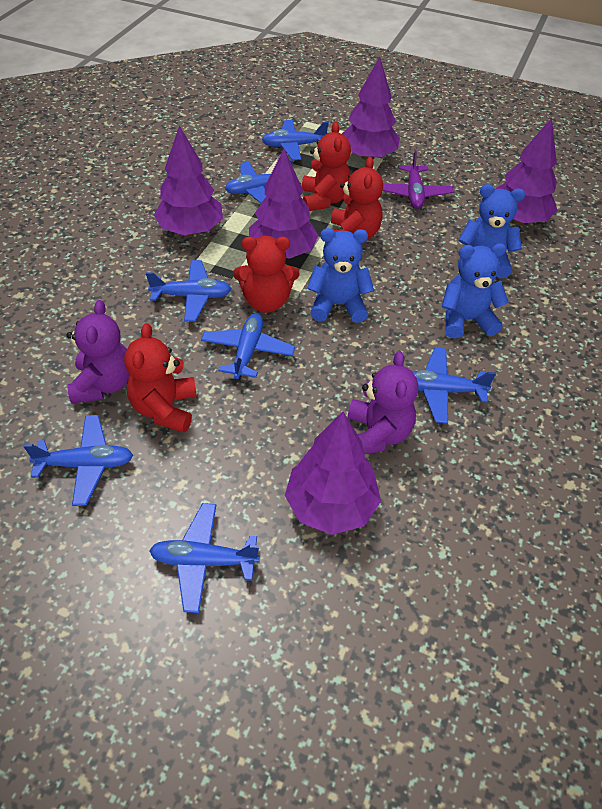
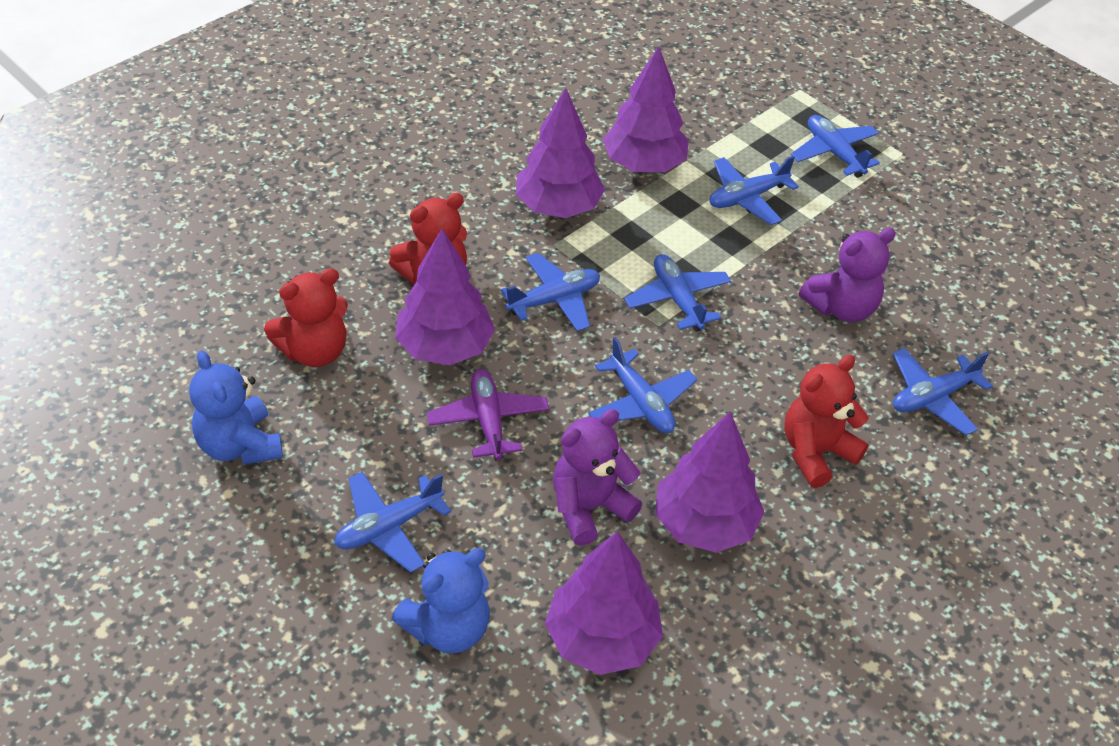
blue teddy bear: 3 -> 2
red teddy bear: 4 -> 3

